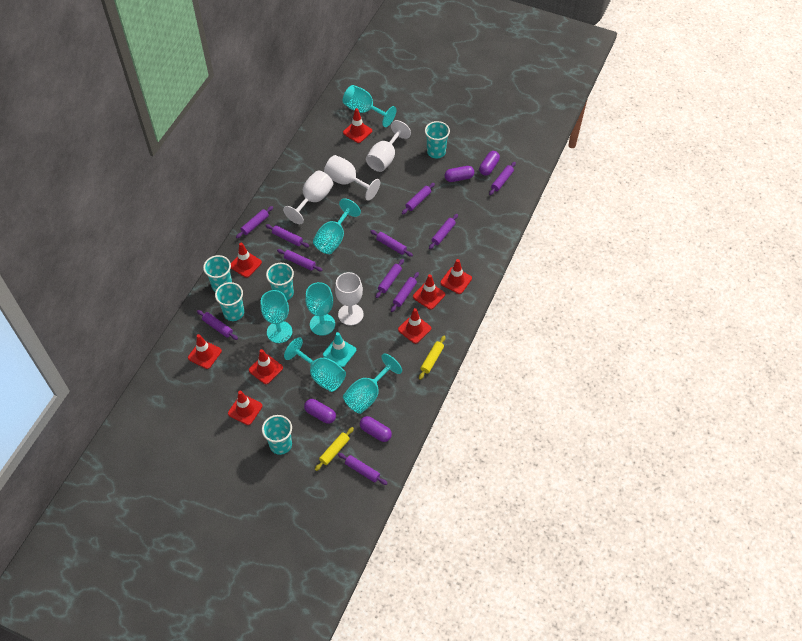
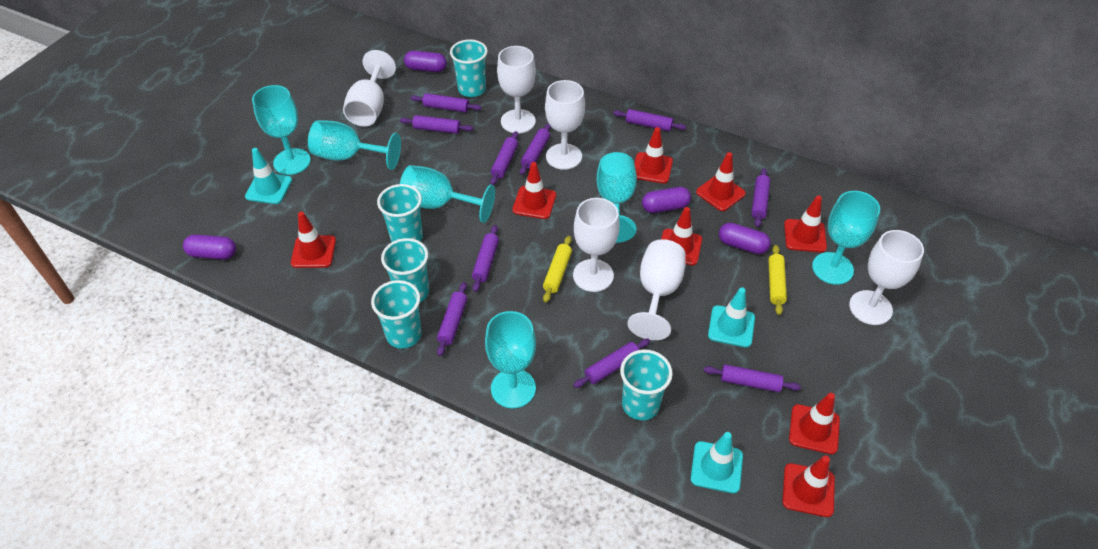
purple rolling pin: 11 -> 10
turquoise traffic cone: 1 -> 3
white goblet: 4 -> 6

